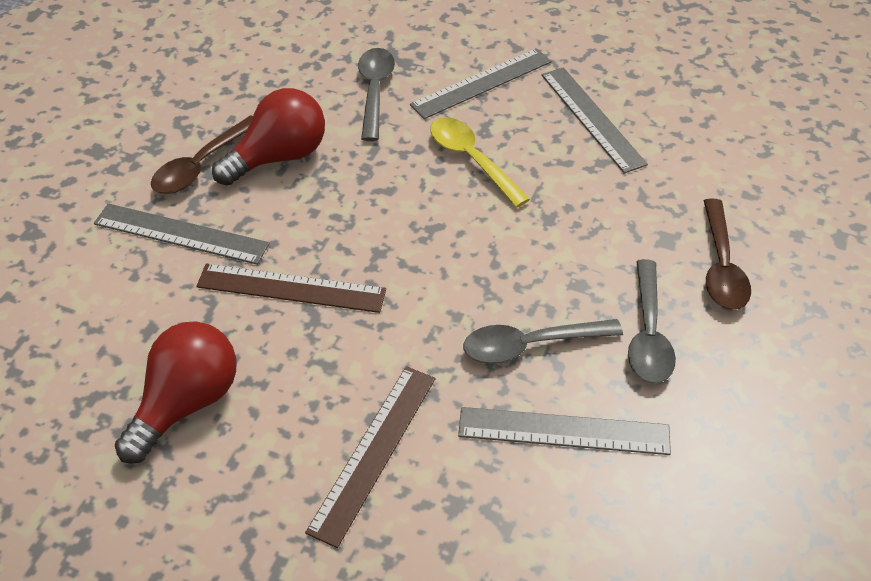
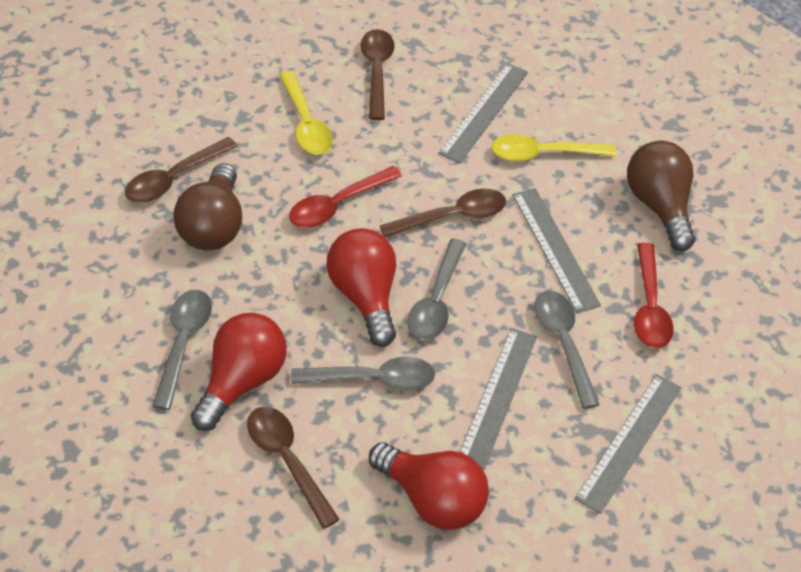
brown light bulb: 0 -> 2
brown ruler: 2 -> 0
brown spoon: 2 -> 4
grey spoon: 3 -> 4
red light bulb: 2 -> 3
red spoon: 0 -> 2
yellow spoon: 1 -> 2

